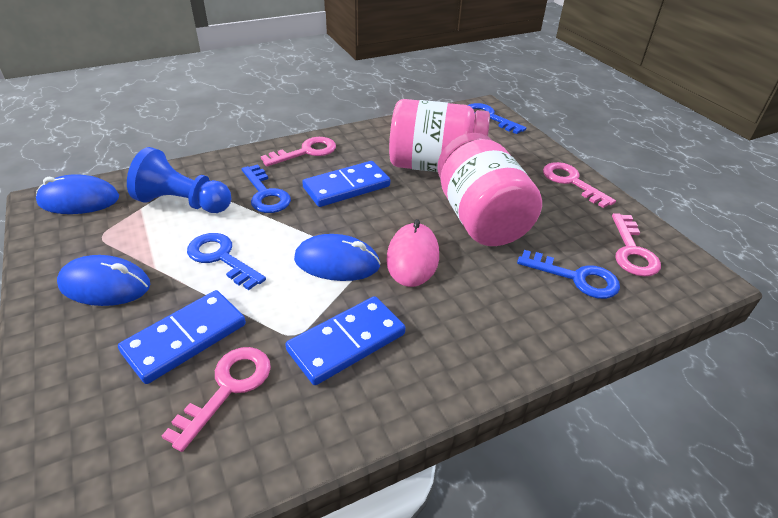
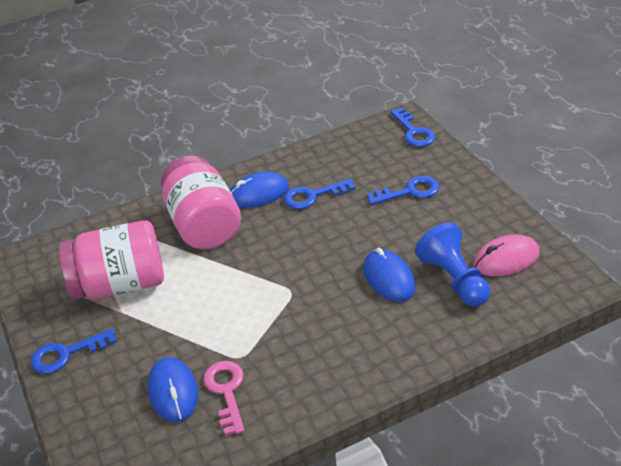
blue domino: 3 -> 0
pink key: 4 -> 1

